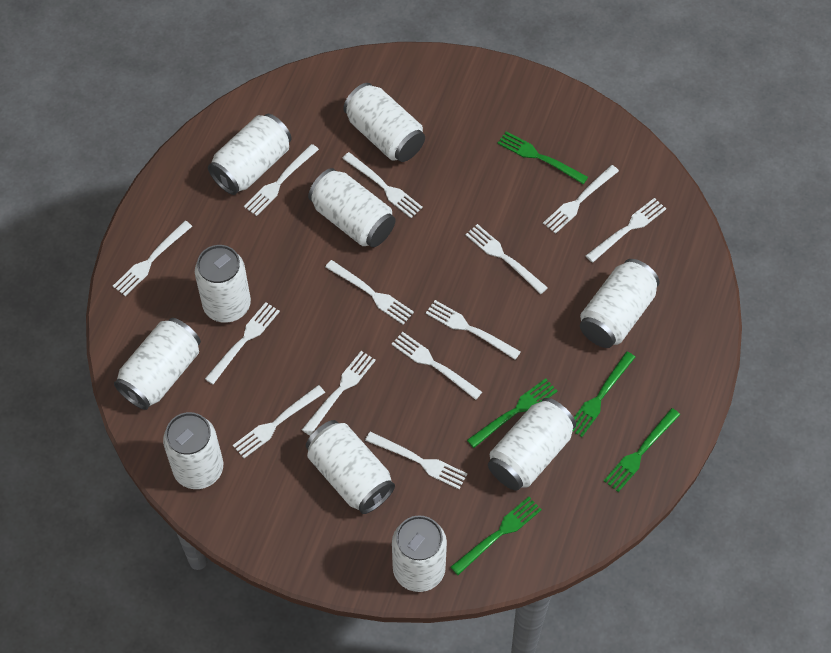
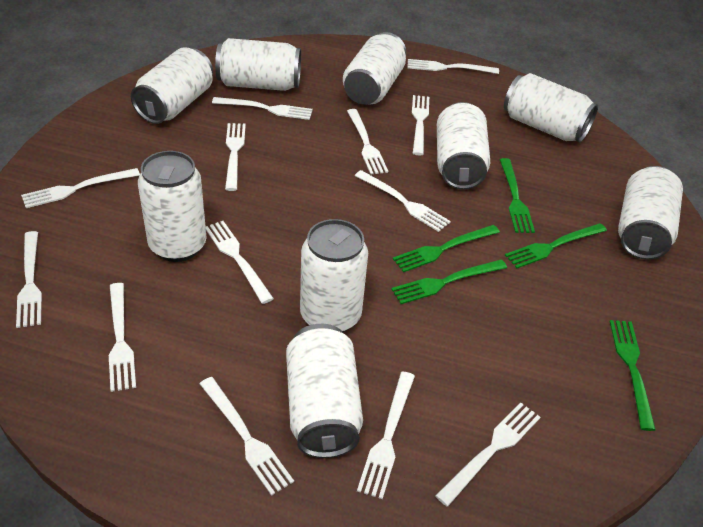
white can: 10 -> 9

